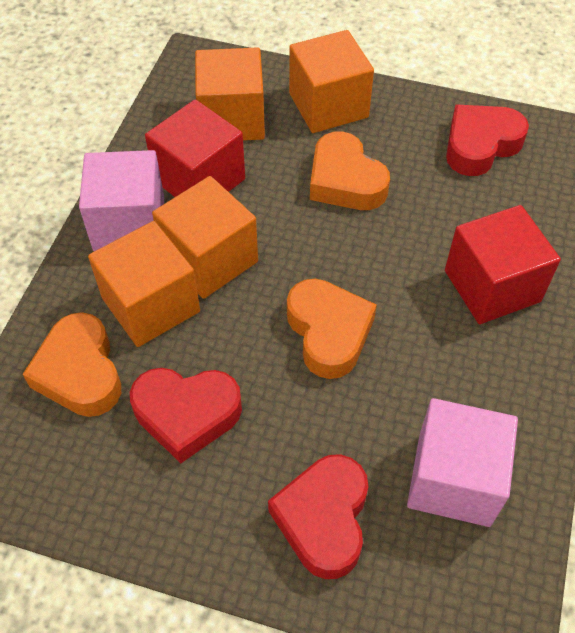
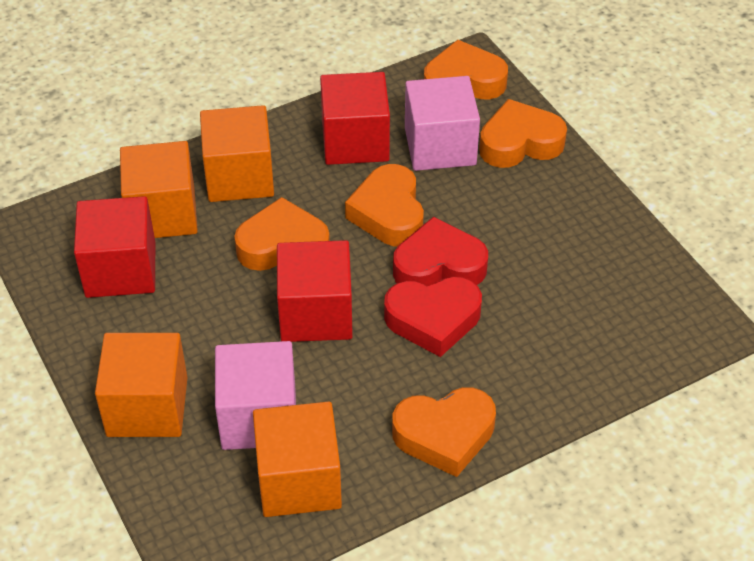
orange heart: 3 -> 5
red cube: 2 -> 3
red heart: 3 -> 2

